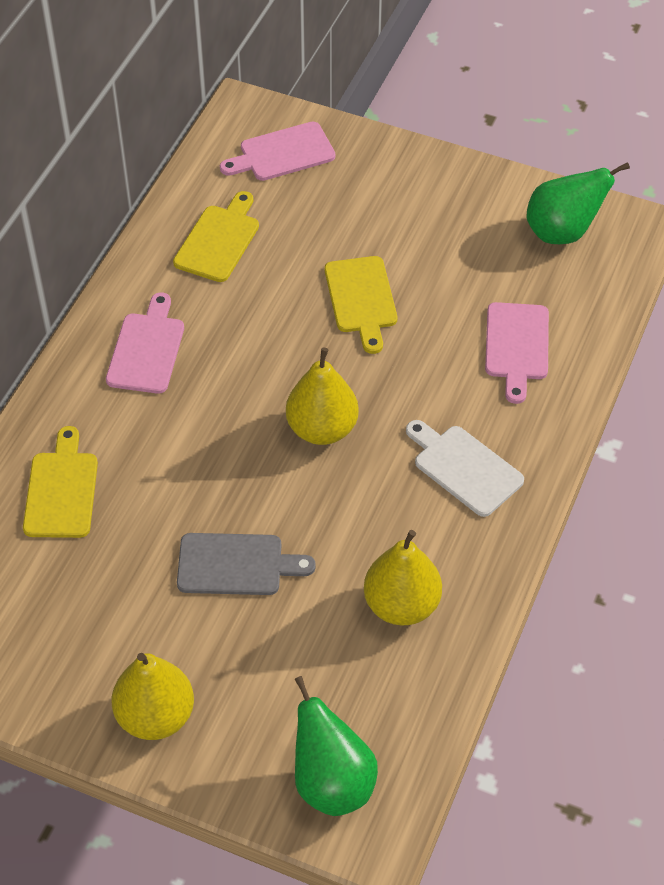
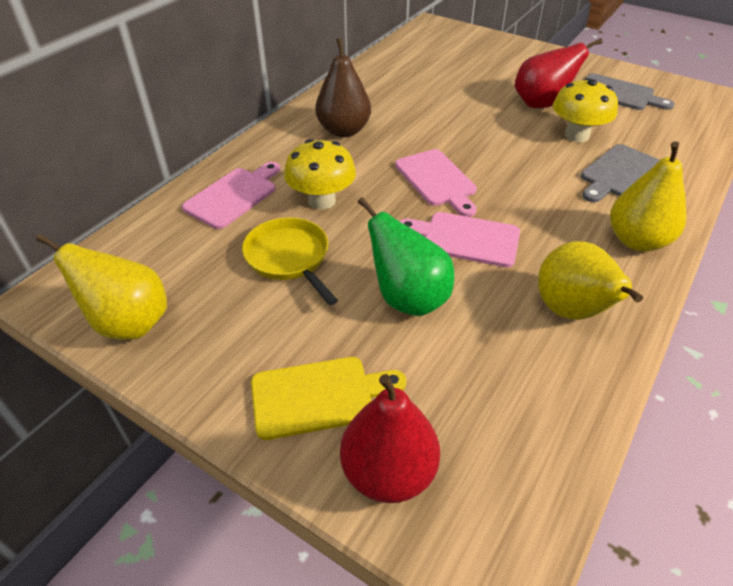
brown pear: 0 -> 1
green pear: 2 -> 1
grey cutting board: 1 -> 2
red pear: 0 -> 2
white cutting board: 1 -> 0
yellow cutting board: 3 -> 1
yellow mushroom: 0 -> 2
yellow pan: 0 -> 1

